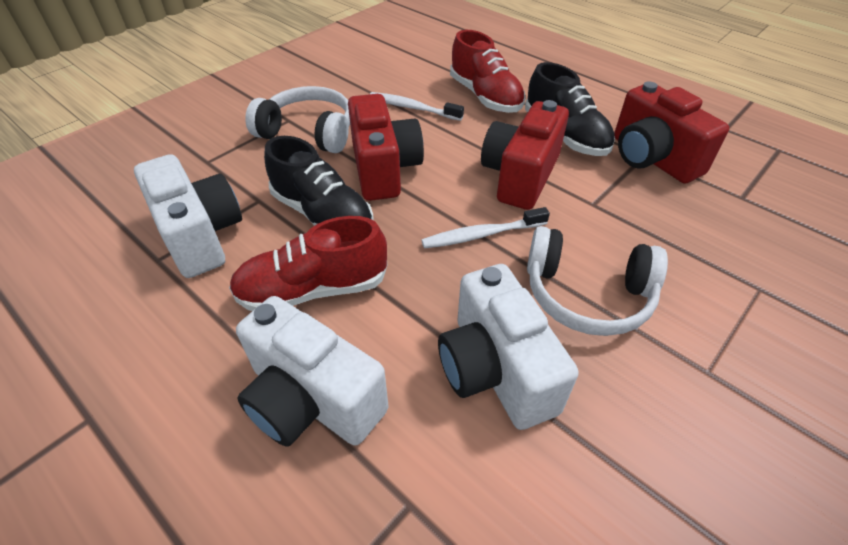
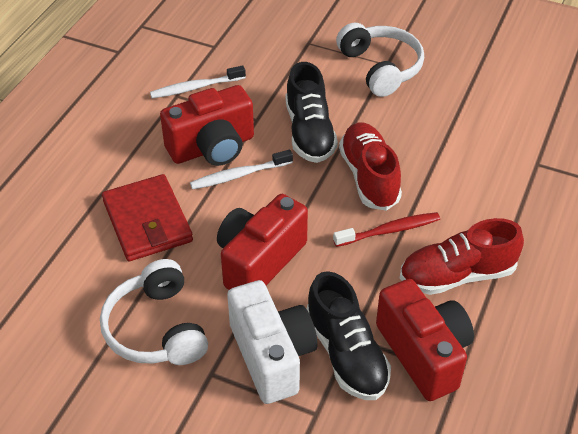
red toothbrush: 0 -> 1
red wallet: 0 -> 1
white camera: 3 -> 1

